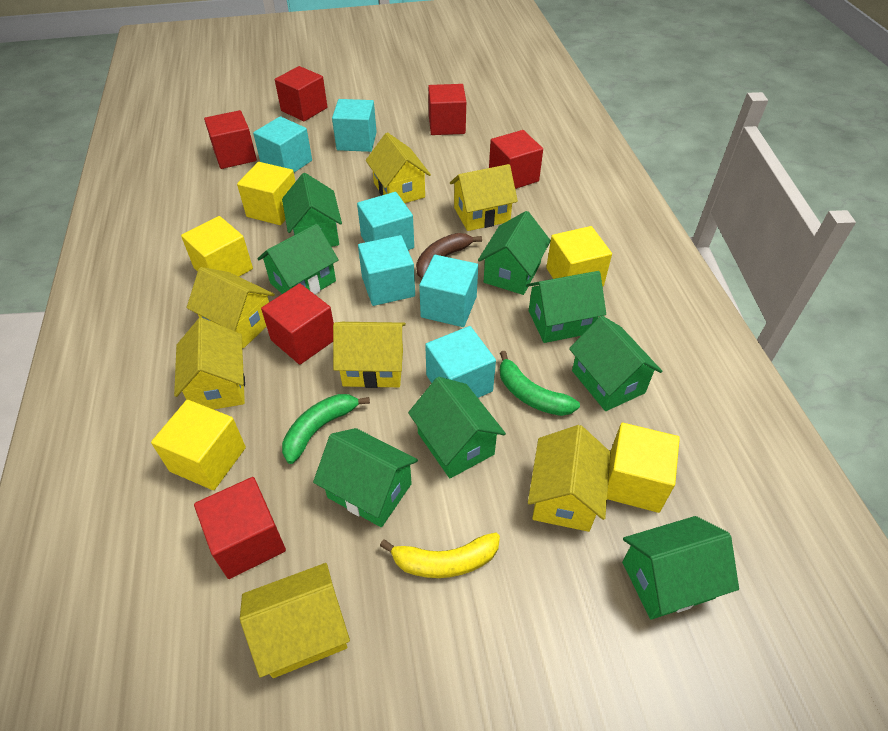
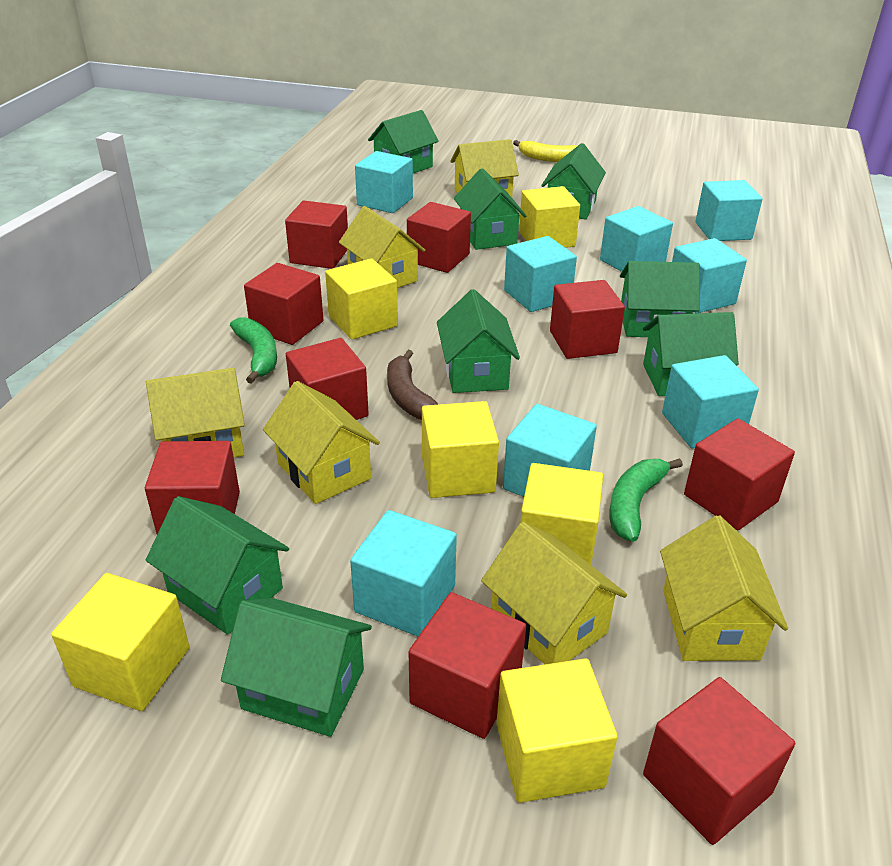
red cube: 6 -> 9
turquoise cube: 6 -> 8
yellow cube: 5 -> 6
yellow house: 7 -> 6

